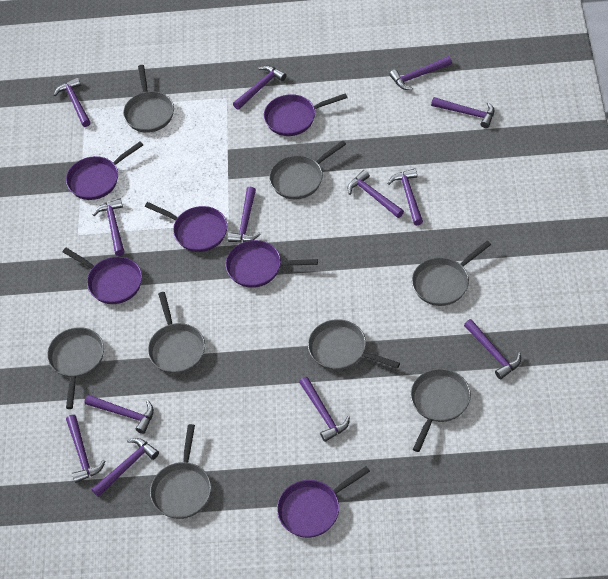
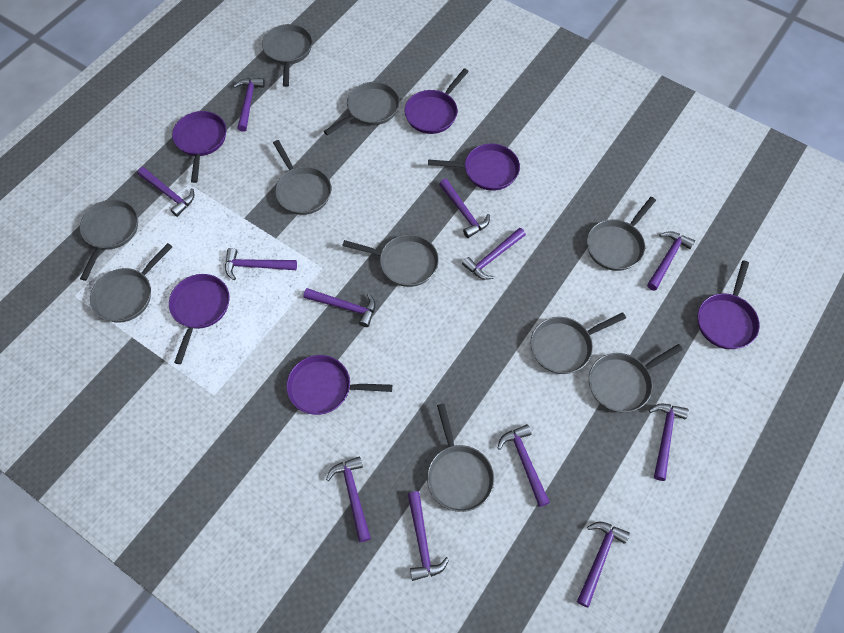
grey pan: 8 -> 10
purple hammer: 13 -> 12

